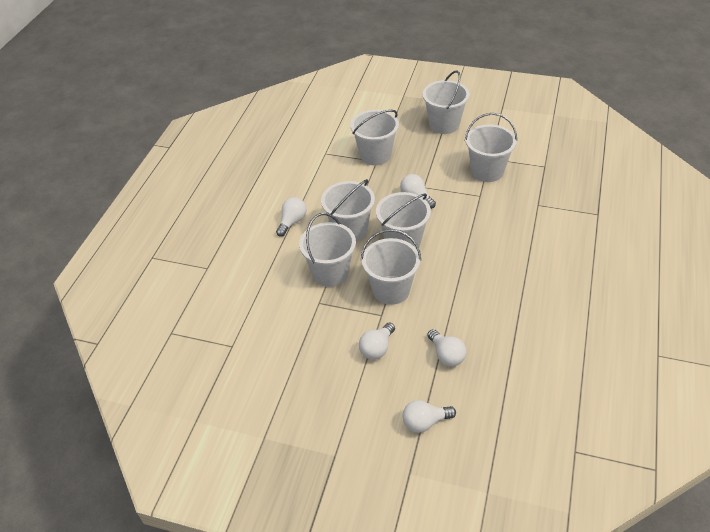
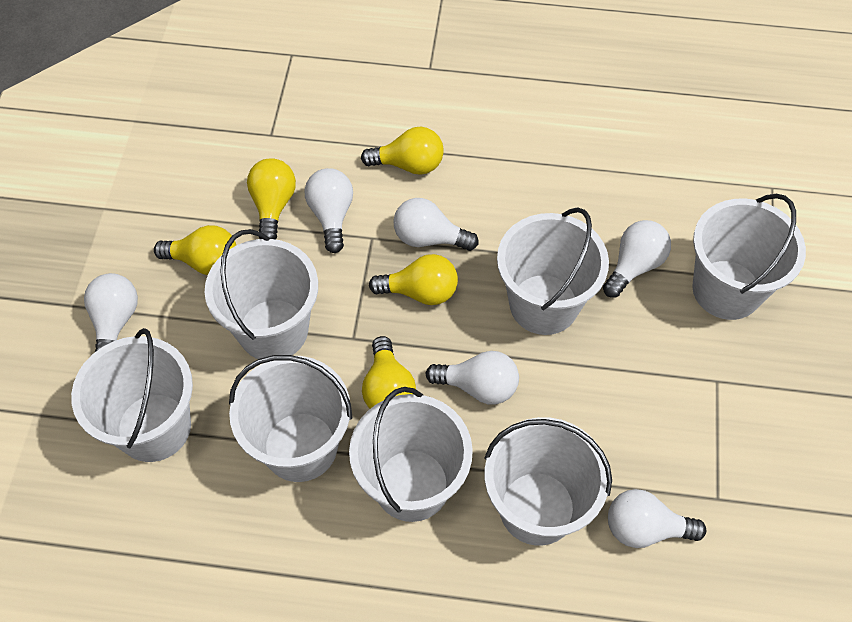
white light bulb: 5 -> 6
yellow light bulb: 0 -> 5

